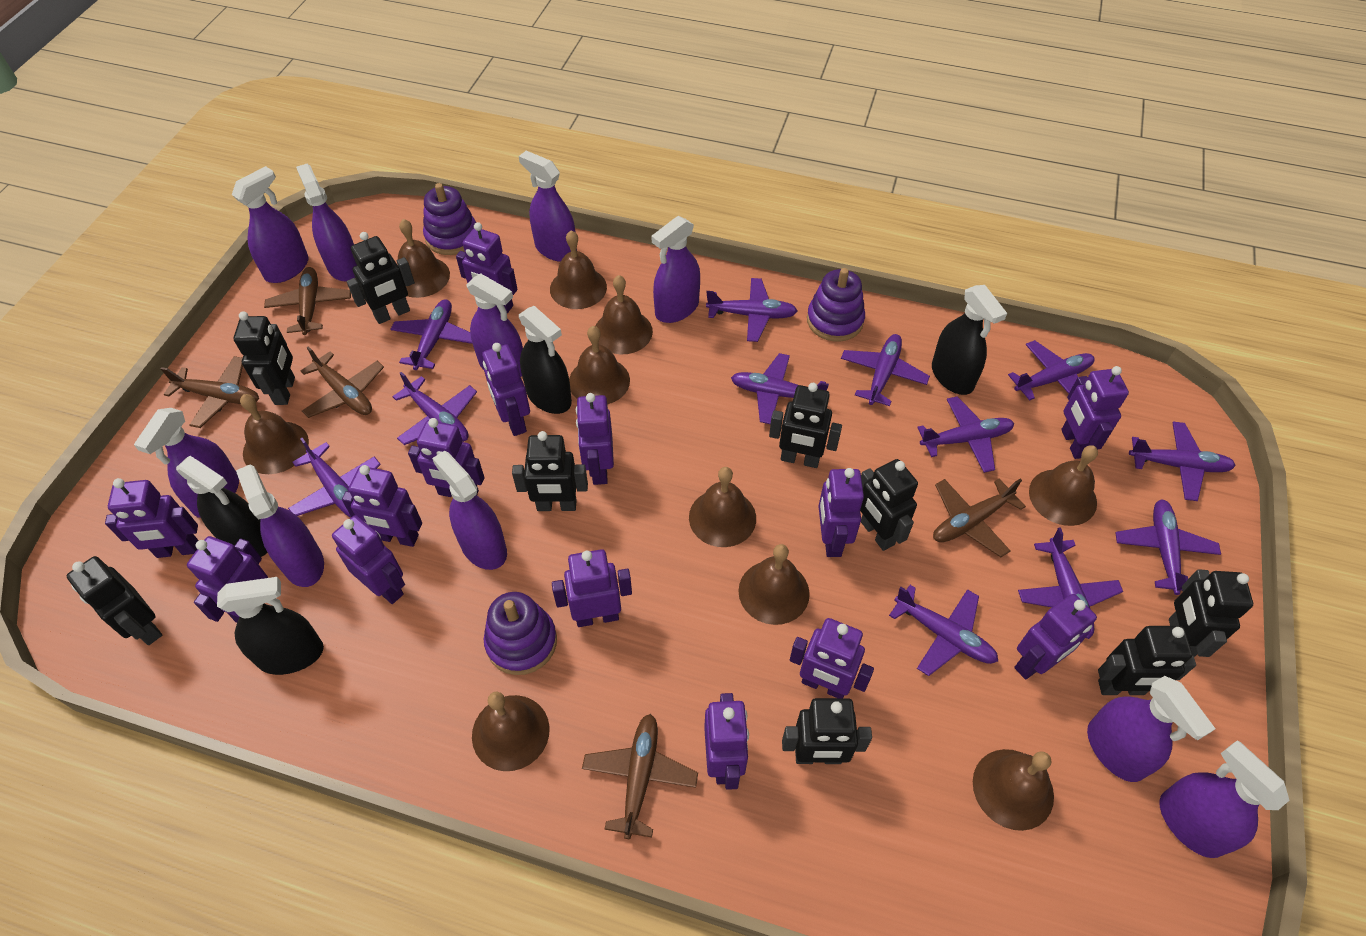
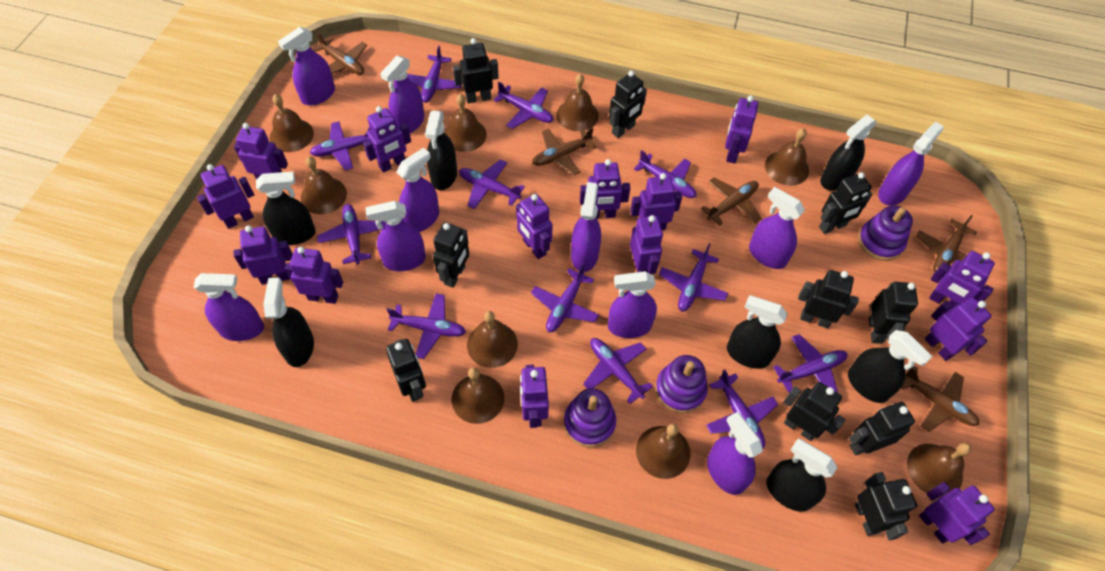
black robot: 9 -> 10
black spray bottle: 4 -> 7
brown bell: 10 -> 9

